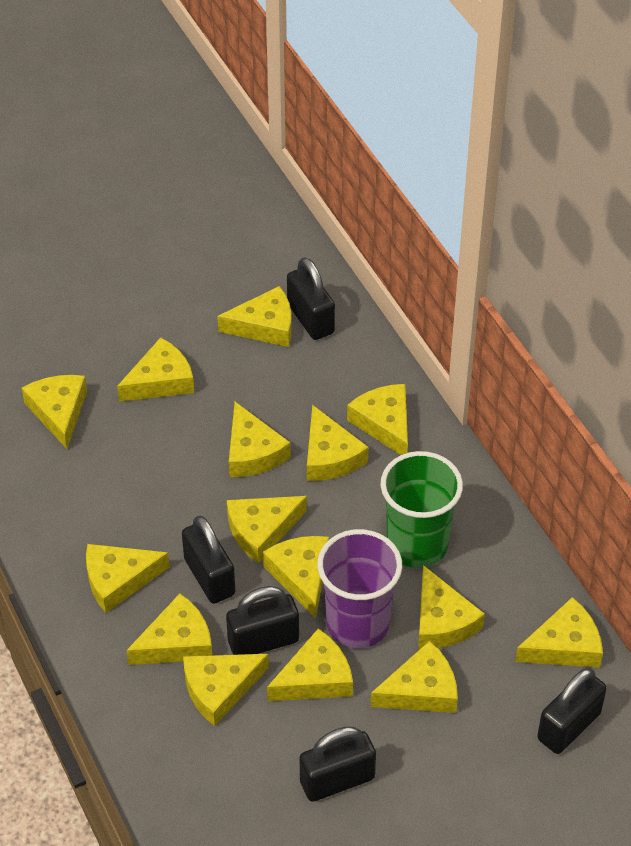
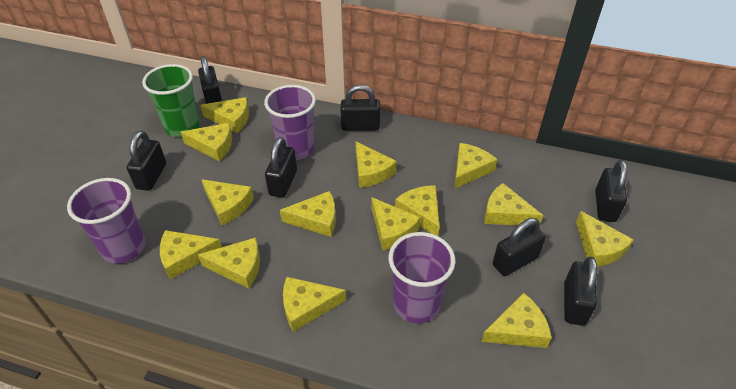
black padlock: 5 -> 7
purple cup: 1 -> 3
yellow cheese: 15 -> 14

